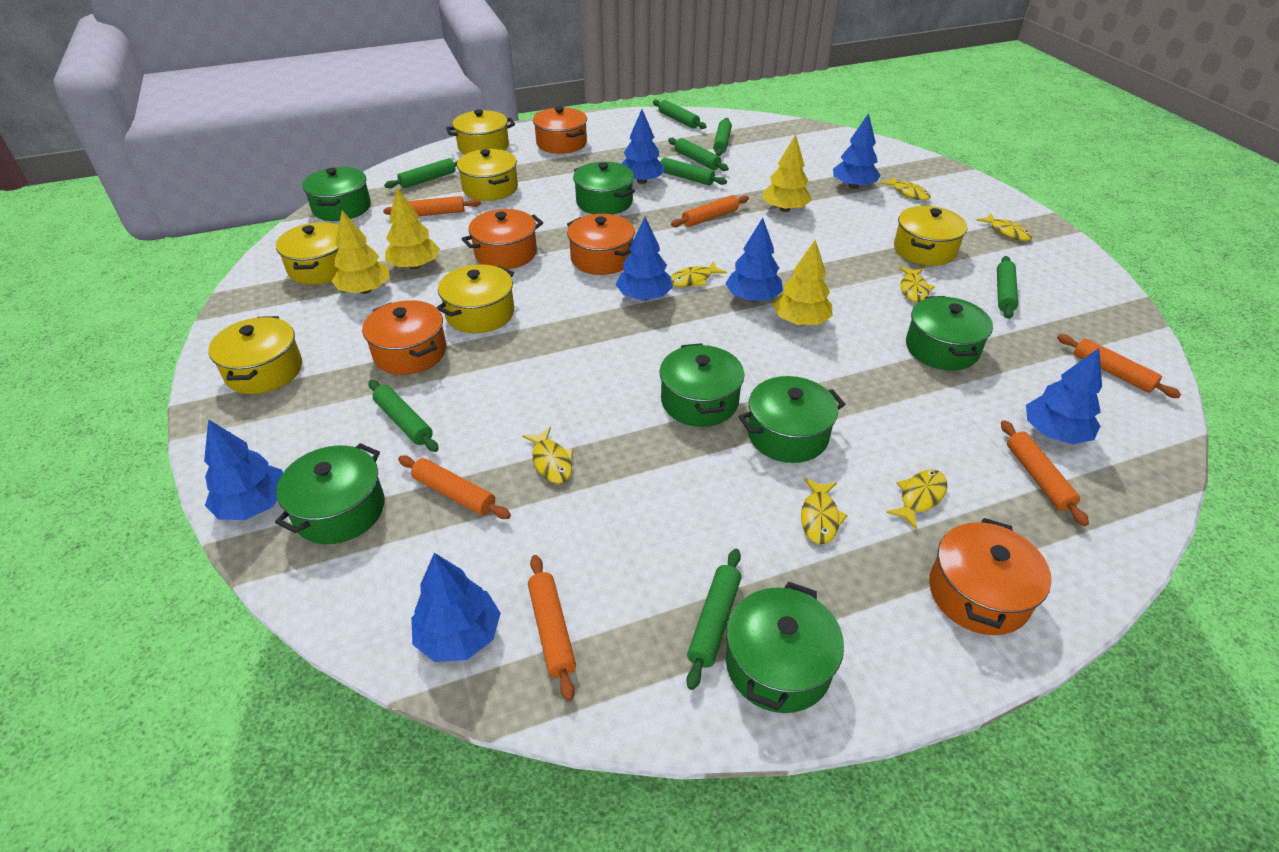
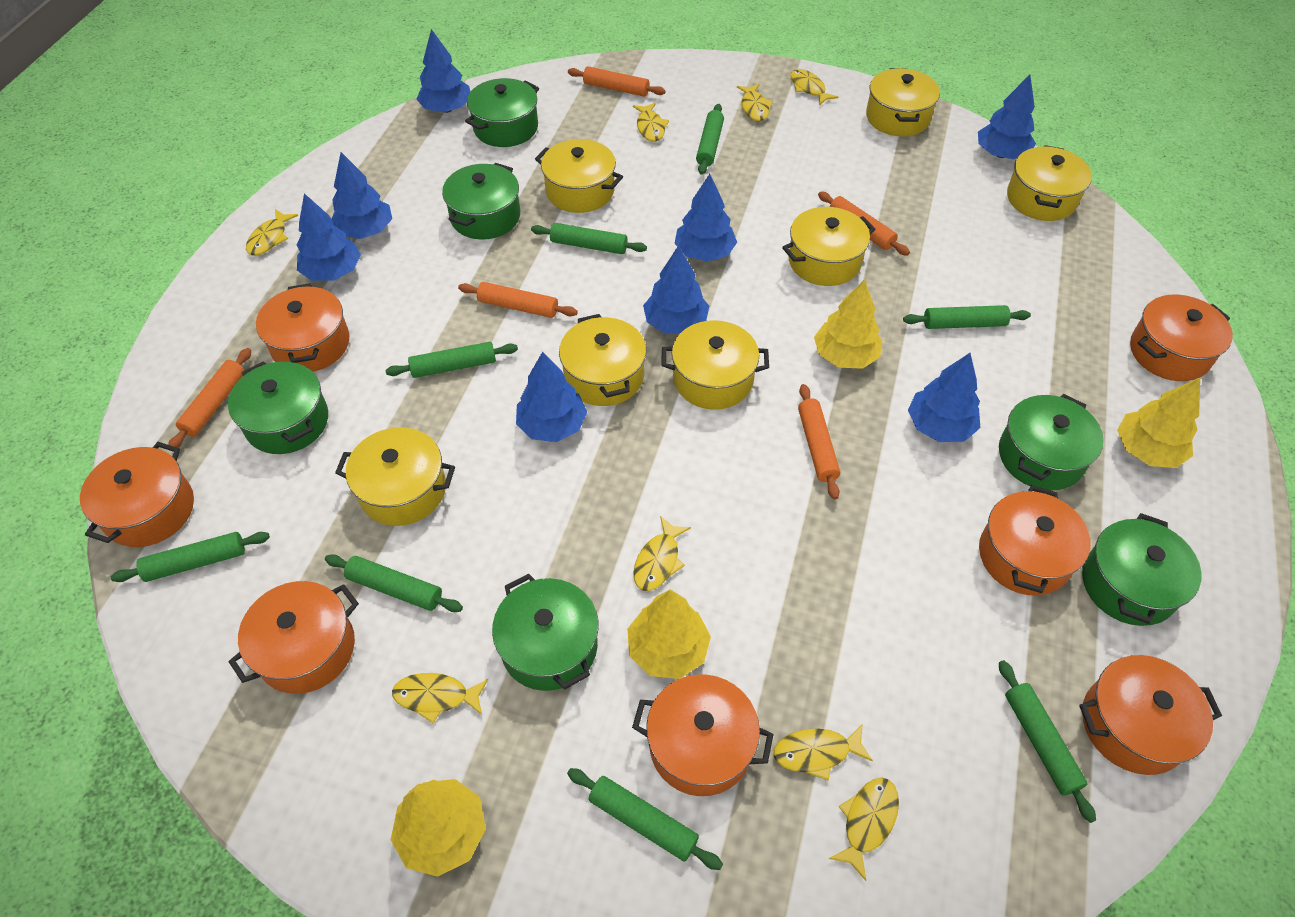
blue tree: 7 -> 8
green pot: 7 -> 6
orange pot: 5 -> 7
orange rolling pin: 6 -> 5
yellow fish: 7 -> 8
yellow pot: 6 -> 7

